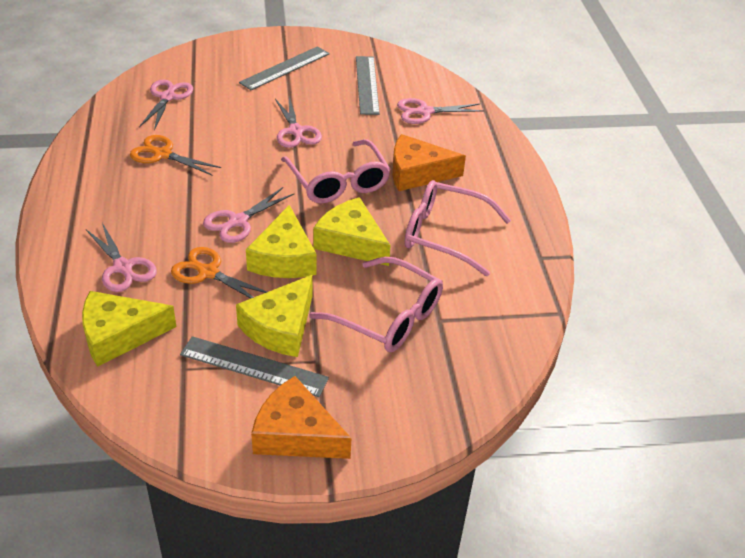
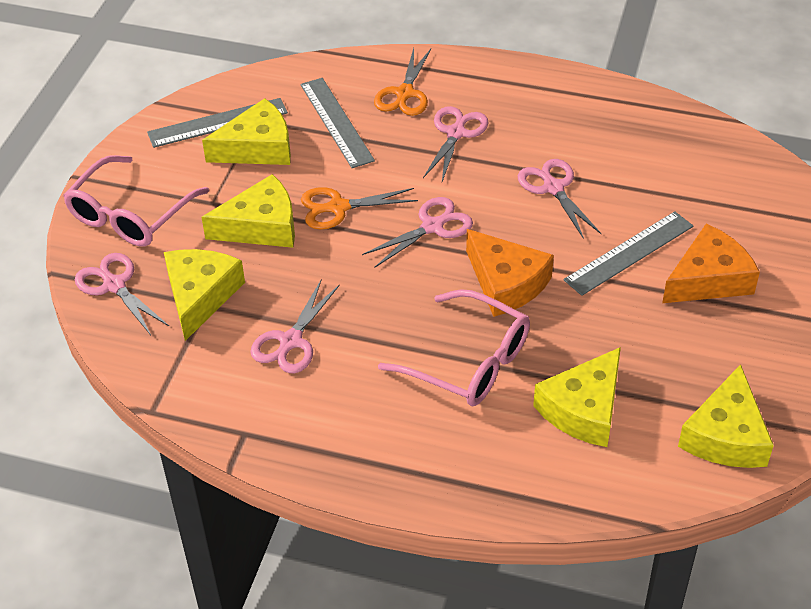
pink glasses: 3 -> 2
yellow cheese: 4 -> 5

